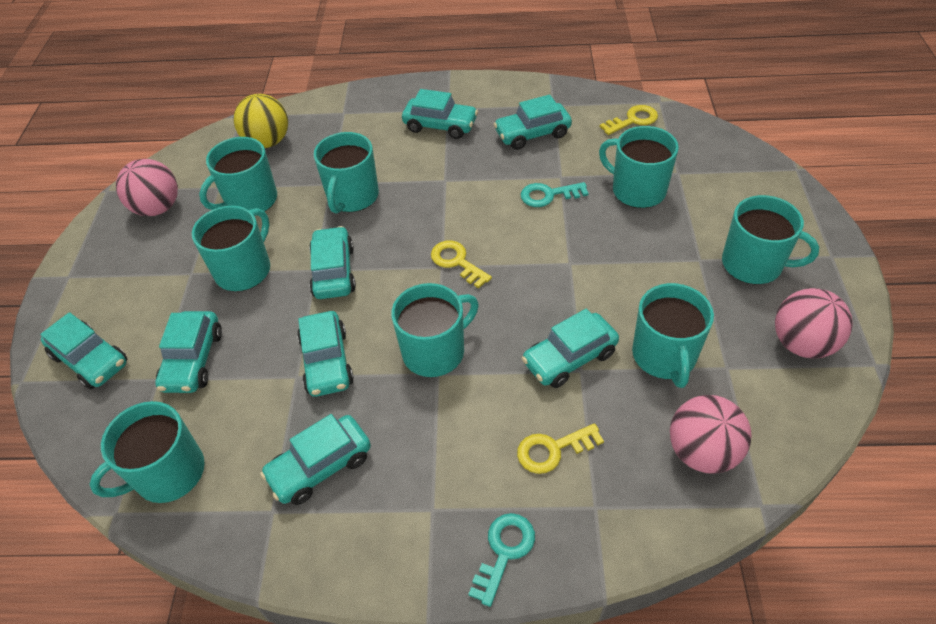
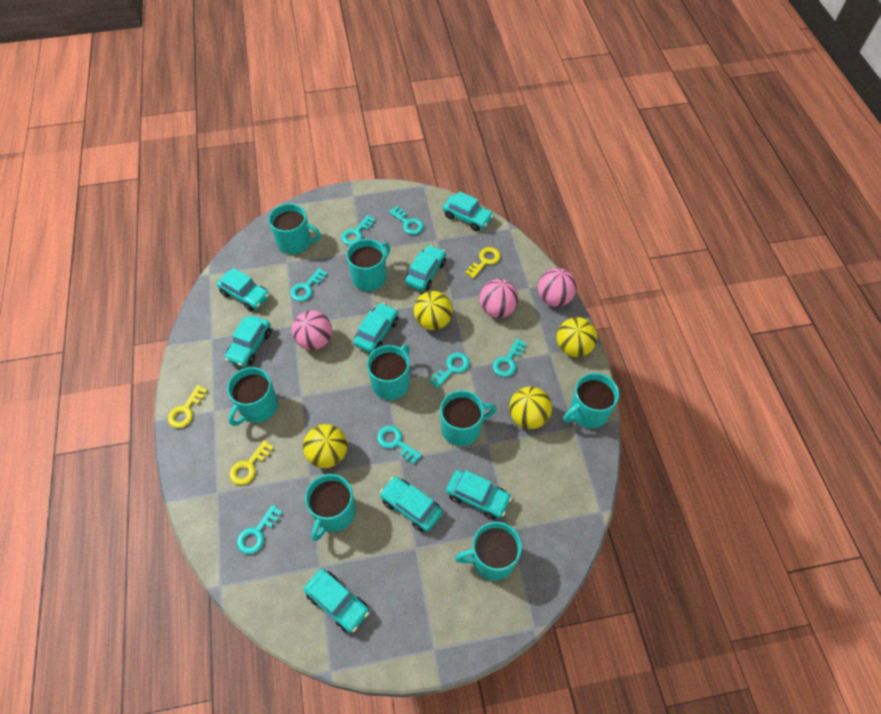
turquoise key: 2 -> 7
yellow ball: 1 -> 4

